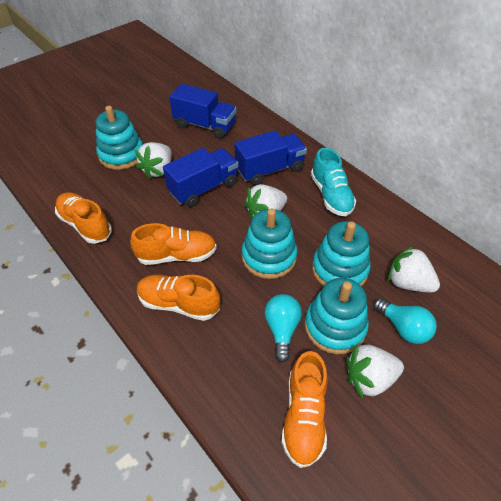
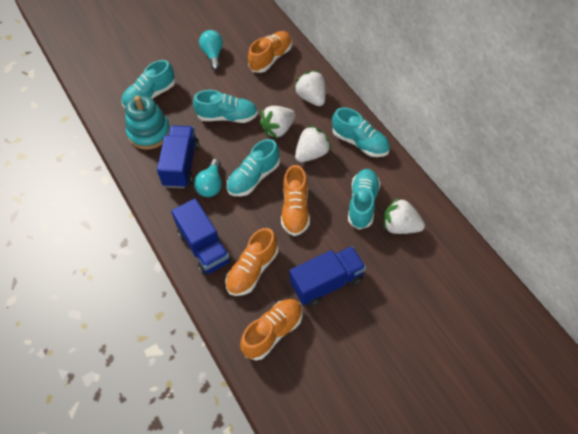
turquoise shoe: 1 -> 5
turquoise stacking toy: 4 -> 1

